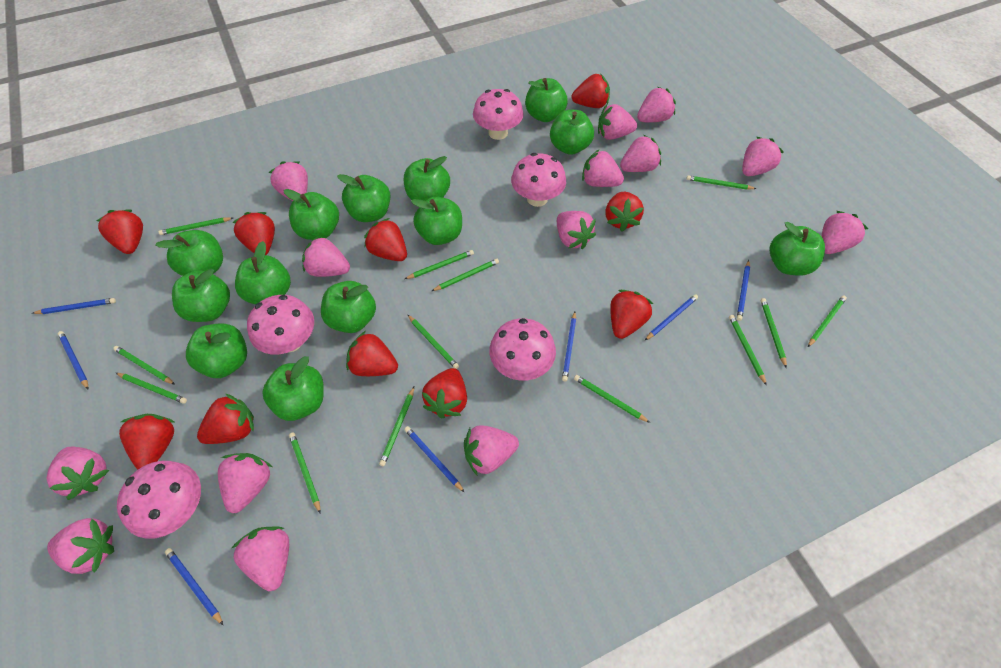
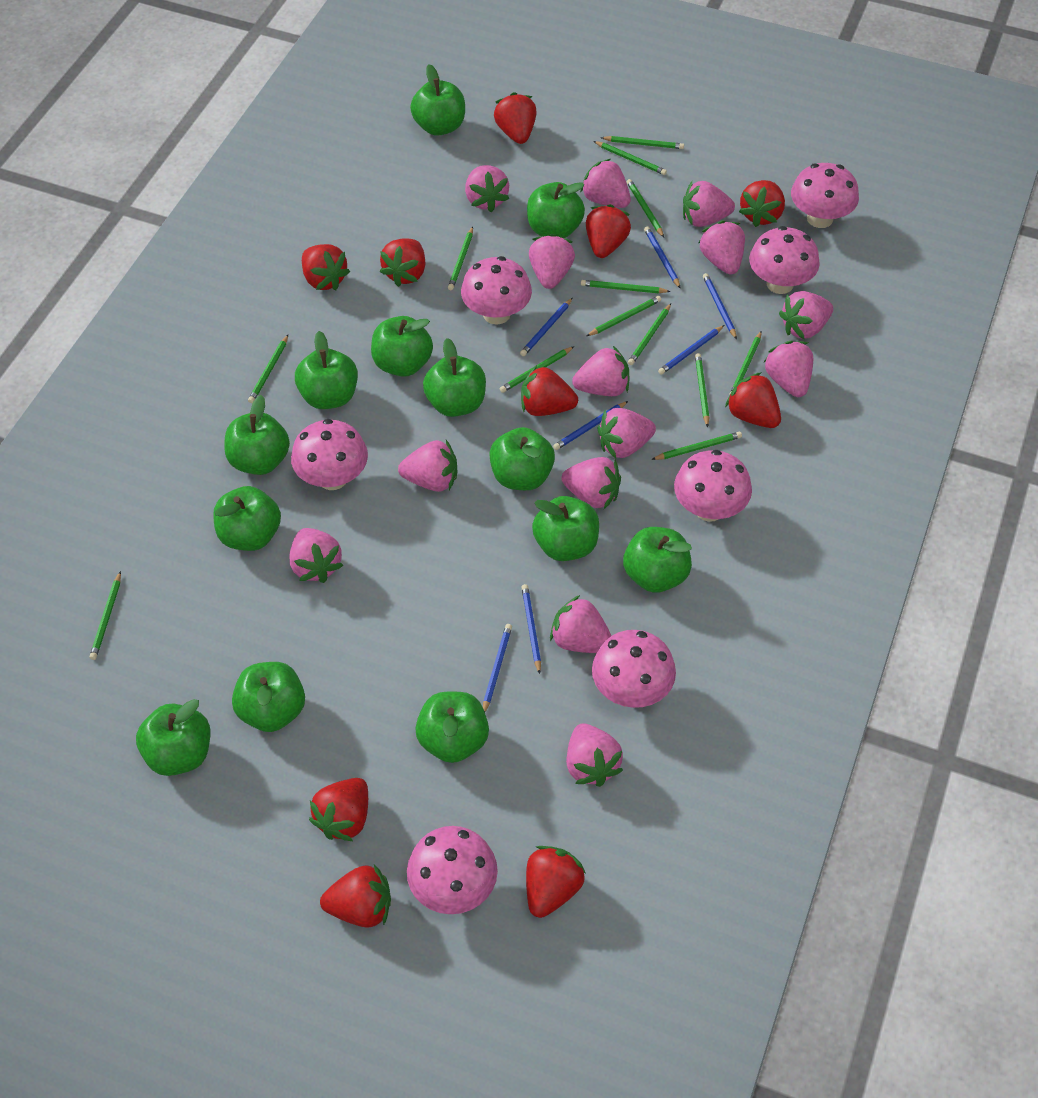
pink mushroom: 5 -> 7

